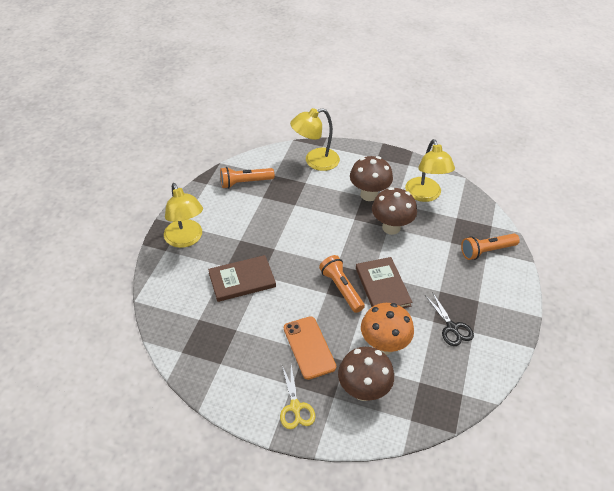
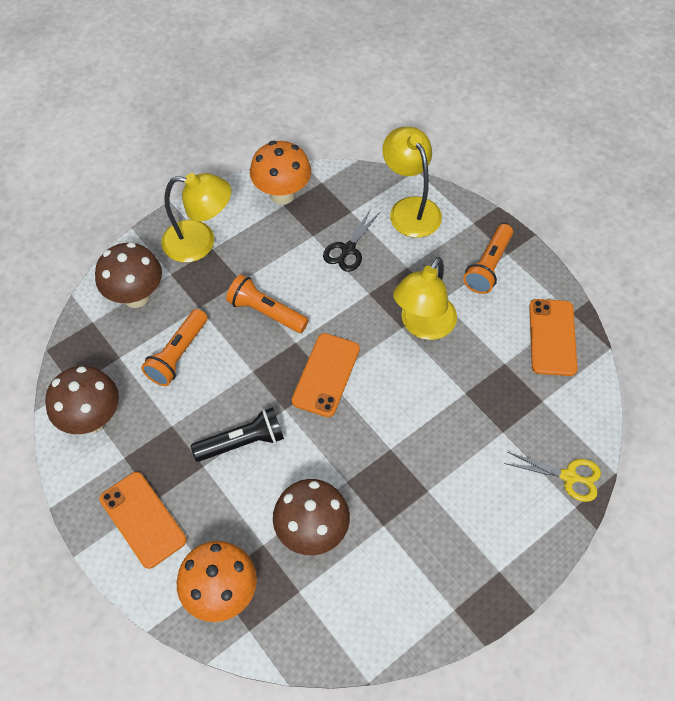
black flashlight: 0 -> 1
brown book: 2 -> 0
orange mushroom: 1 -> 2
orange phone: 1 -> 3

